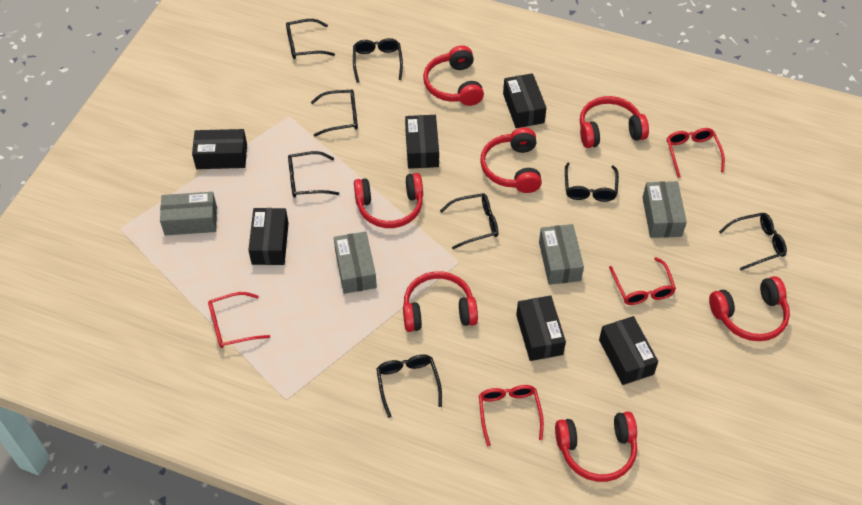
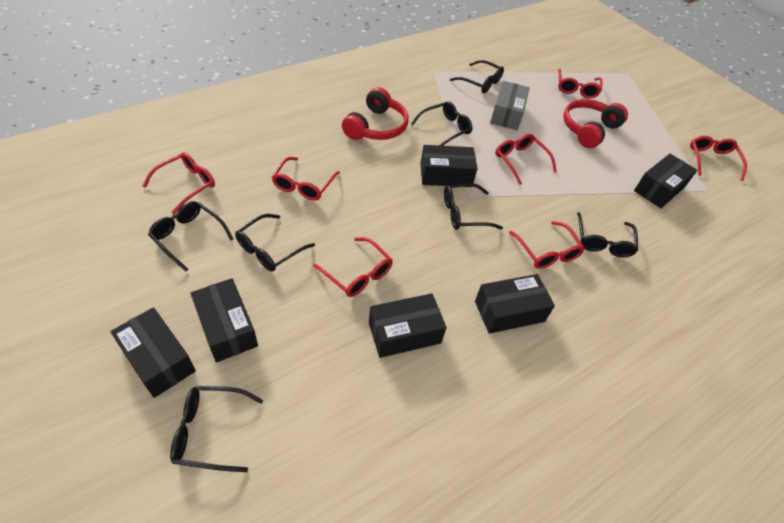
black glasses: 8 -> 7
grey box: 4 -> 1
red glasses: 4 -> 7
red headphones: 7 -> 2

